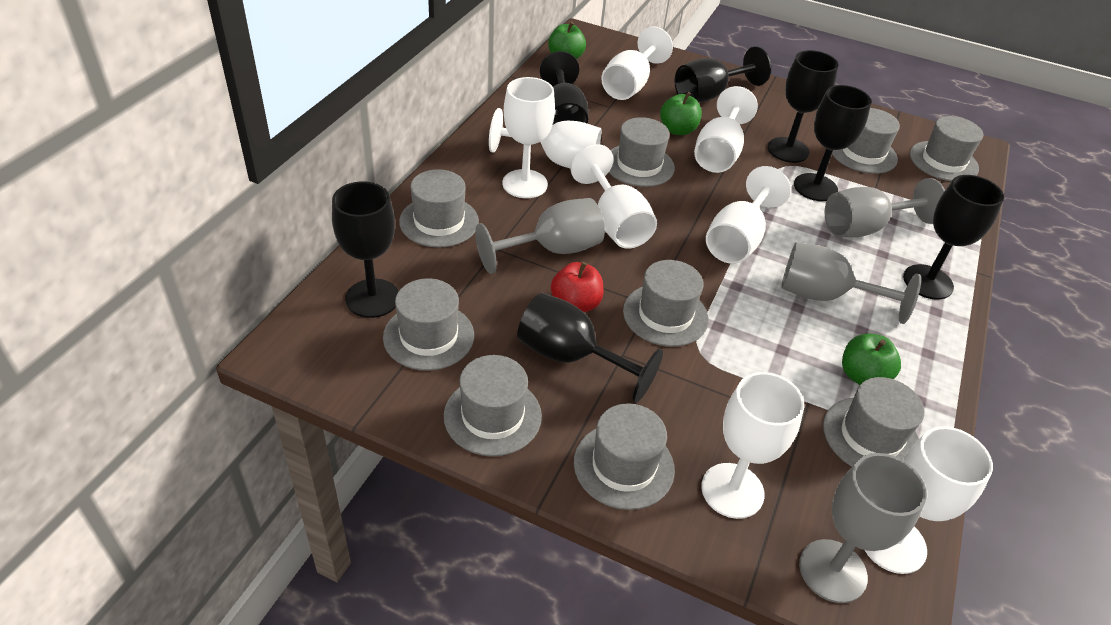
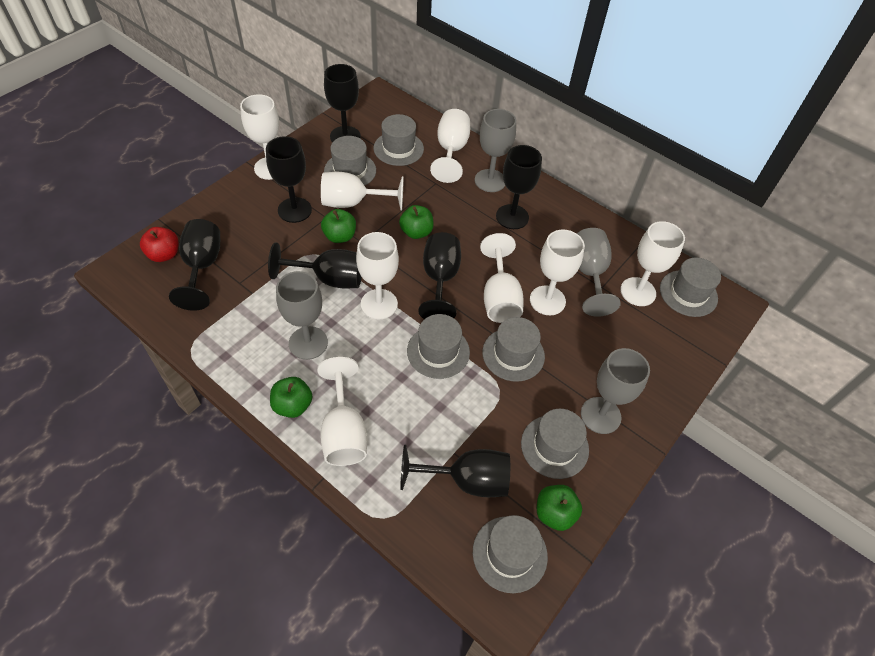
green apple: 3 -> 4
grey hat: 9 -> 7

